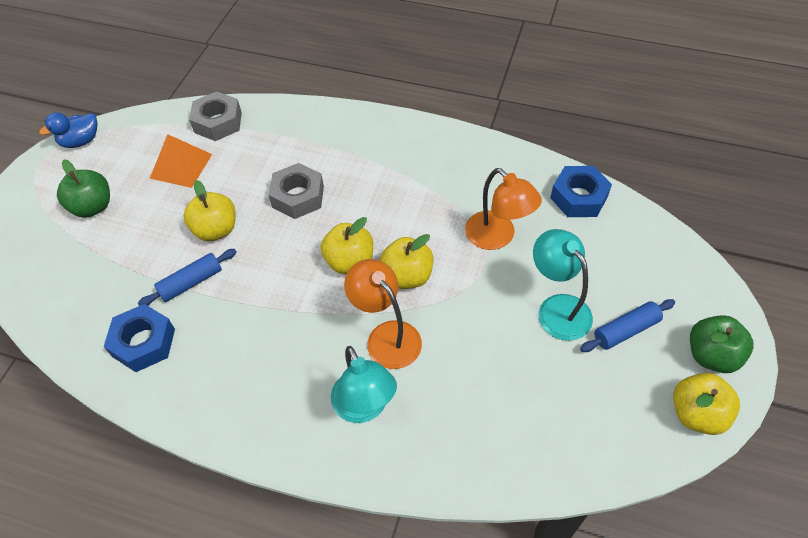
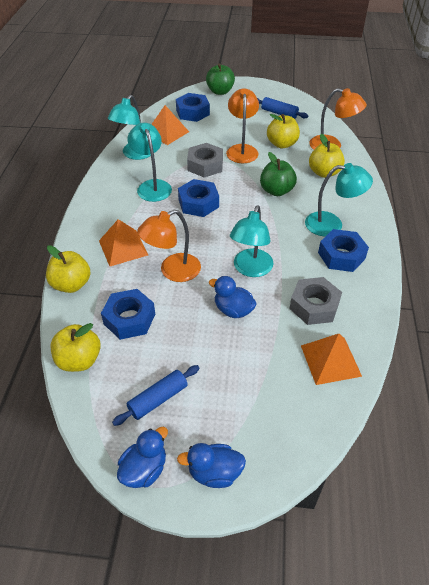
blue duck: 1 -> 3
blue nut: 2 -> 4
orange lamp: 2 -> 3
orange pyramid: 1 -> 3
turquoise lamp: 2 -> 4

